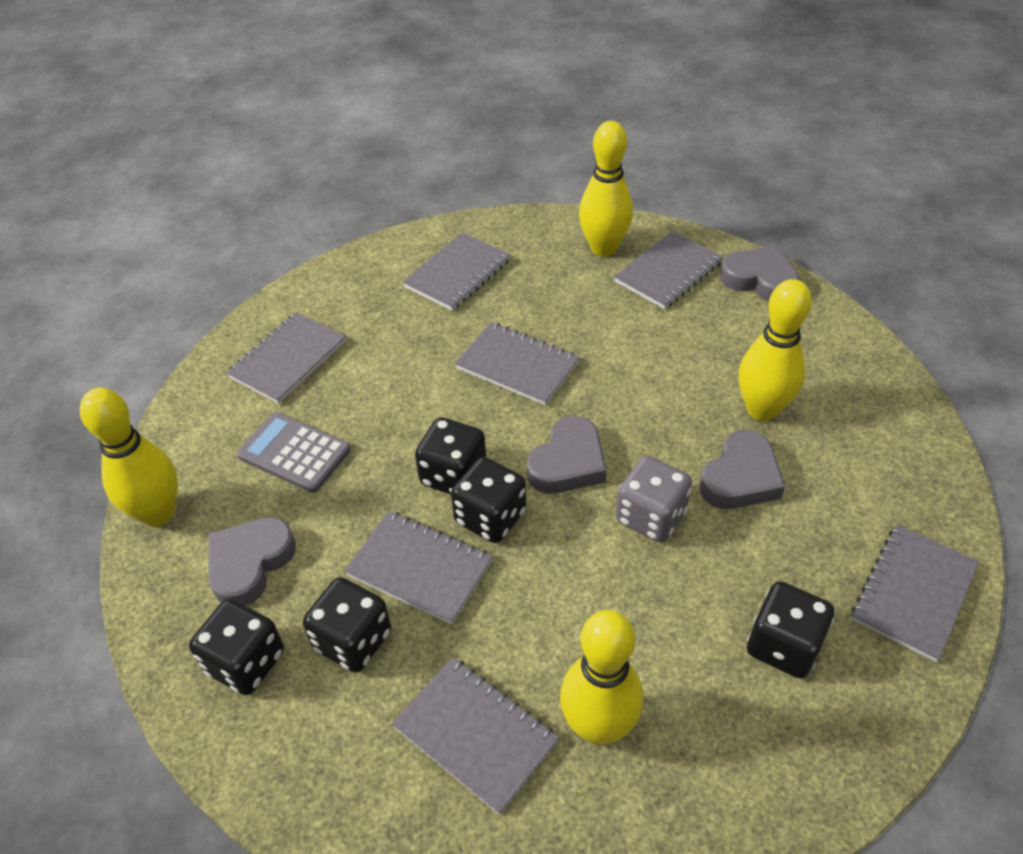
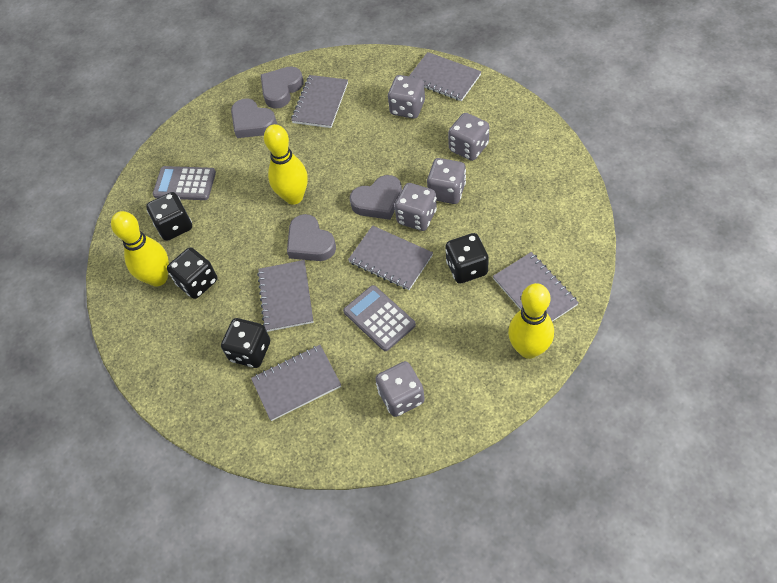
black dice: 5 -> 4
grey calculator: 1 -> 2
grey dice: 1 -> 5
grey notebook: 7 -> 6
yellow bowling pin: 4 -> 3

